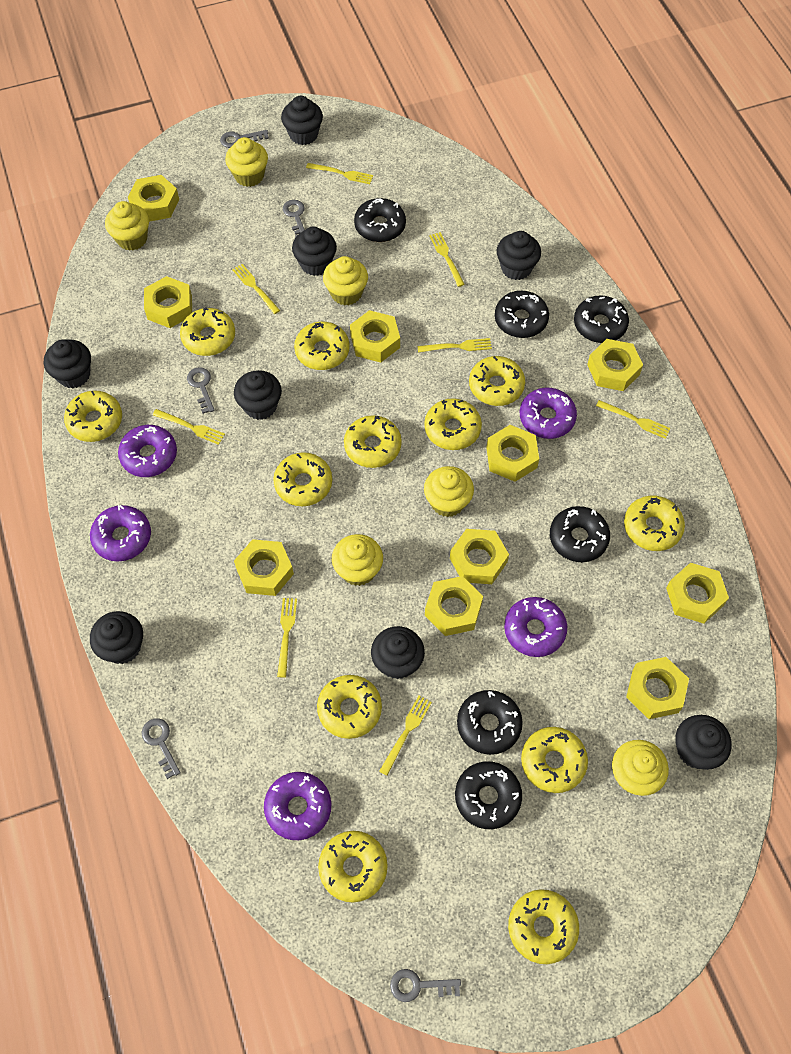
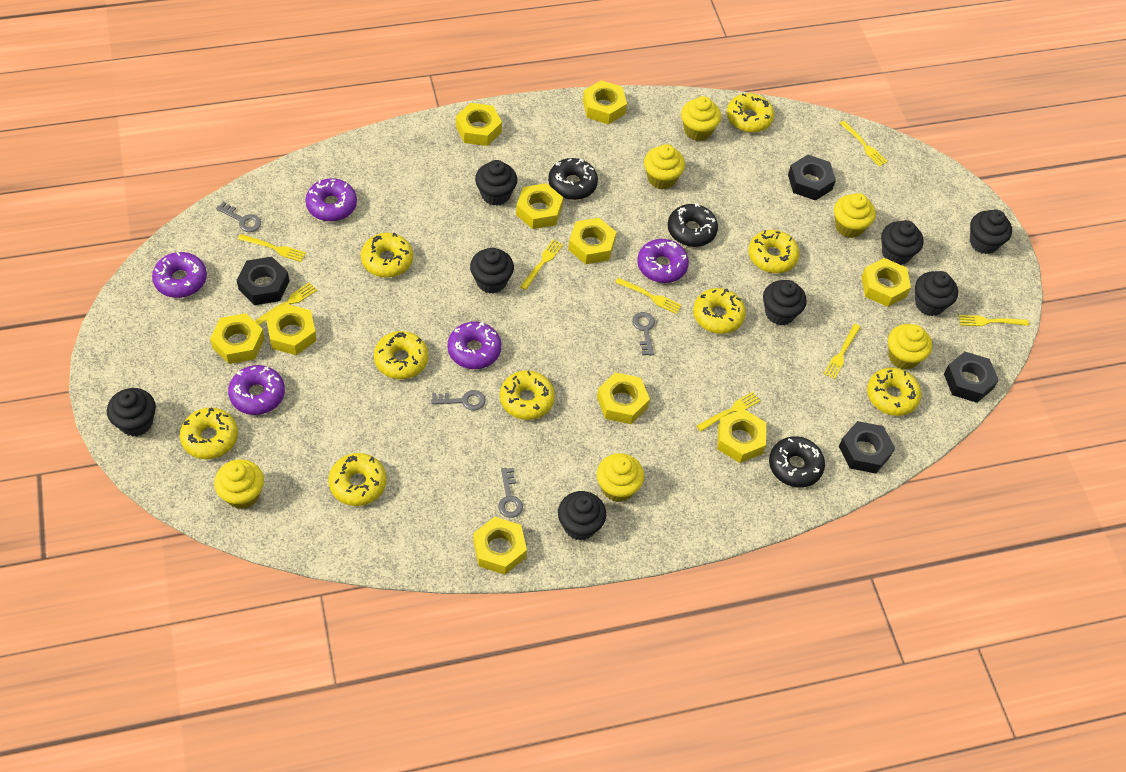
black donut: 6 -> 3
black nut: 0 -> 4
grey key: 5 -> 4
yellow donut: 12 -> 9

